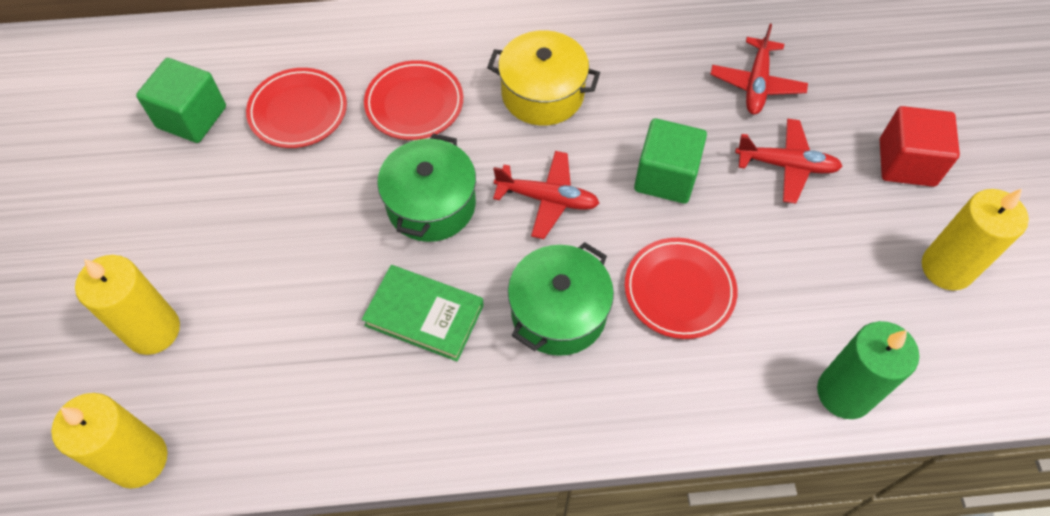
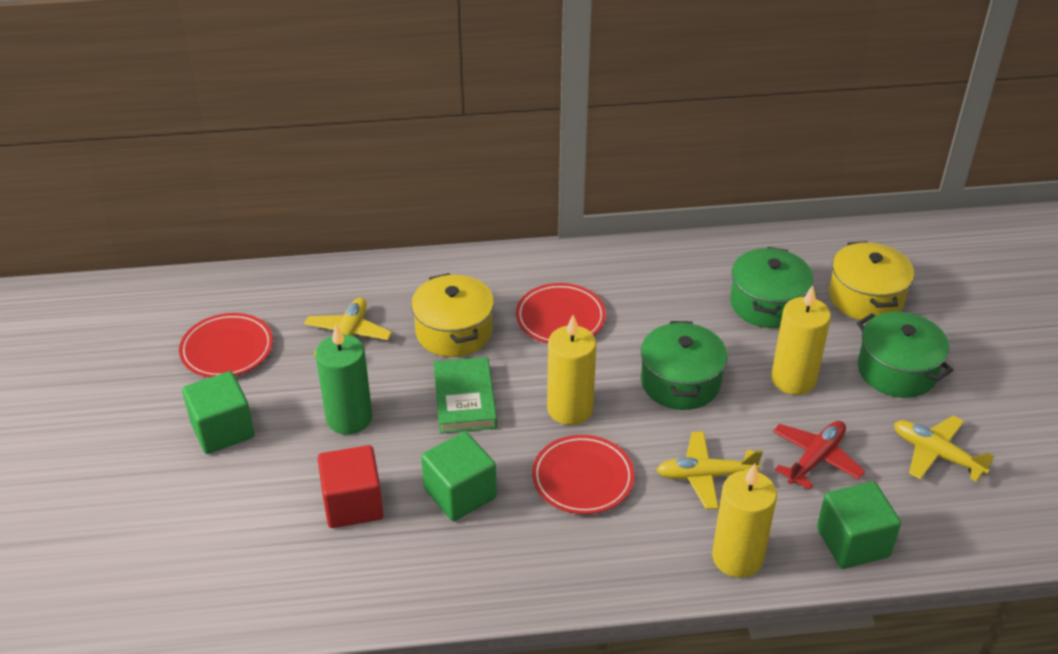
green cube: 2 -> 3
green pot: 2 -> 3
red plane: 3 -> 1
yellow plane: 0 -> 3
yellow pot: 1 -> 2

